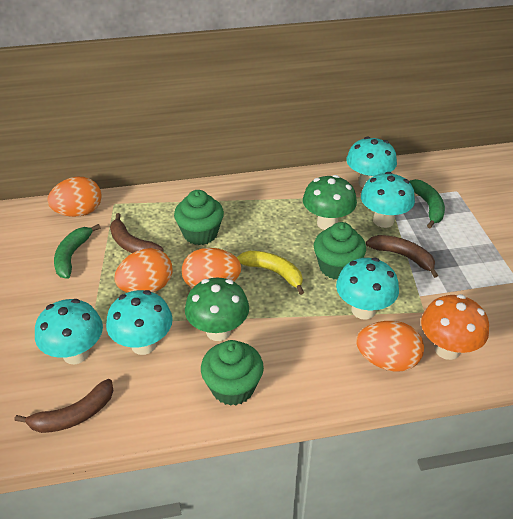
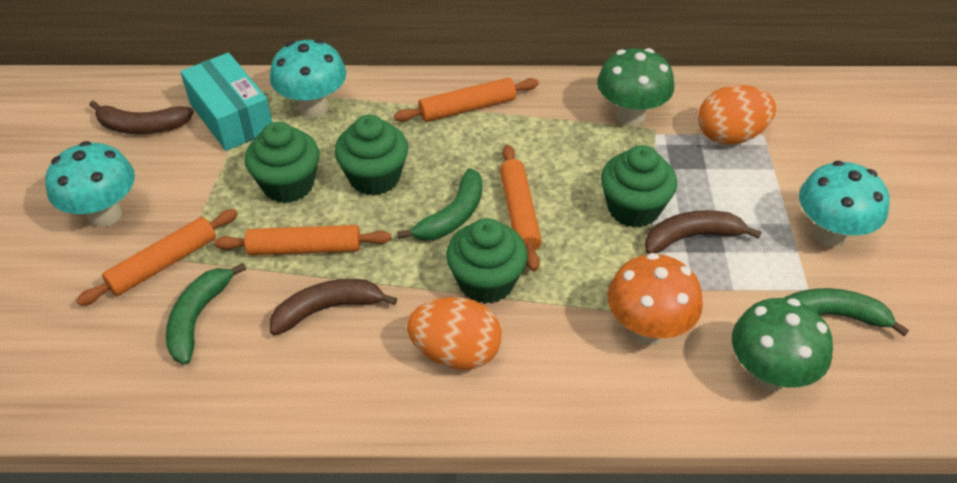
green banana: 2 -> 3
green cupcake: 3 -> 4
orange egg: 4 -> 2
orange rolling pin: 0 -> 4
turquoise box: 0 -> 1
turquoise mushroom: 5 -> 3
yellow banana: 1 -> 0

